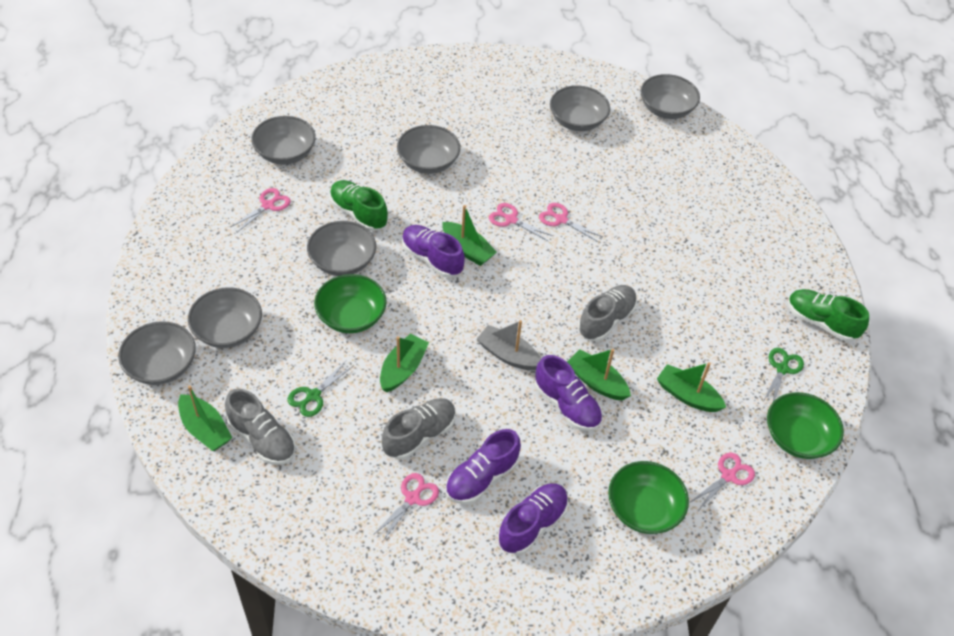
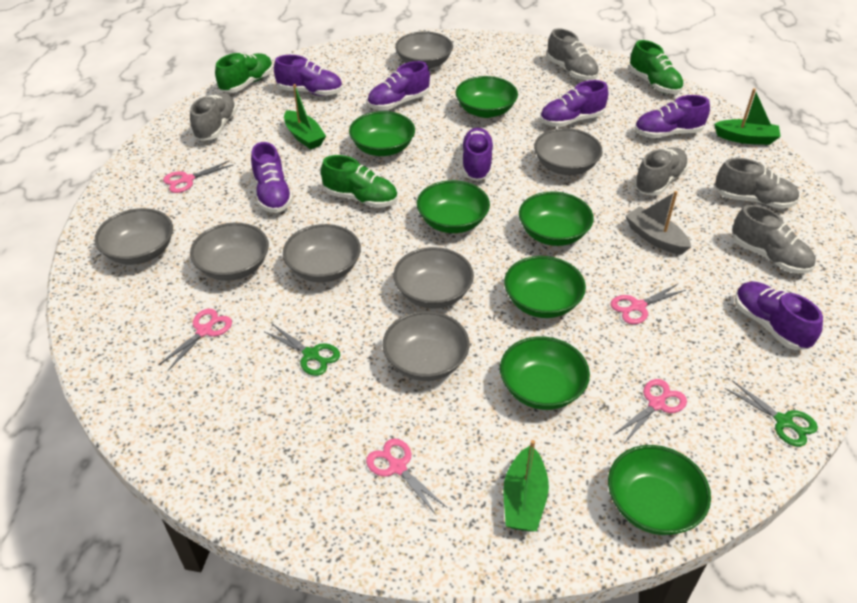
green boat: 5 -> 3
green bowl: 3 -> 7
green shoe: 2 -> 3
grey shoe: 3 -> 5
purple shoe: 4 -> 7

